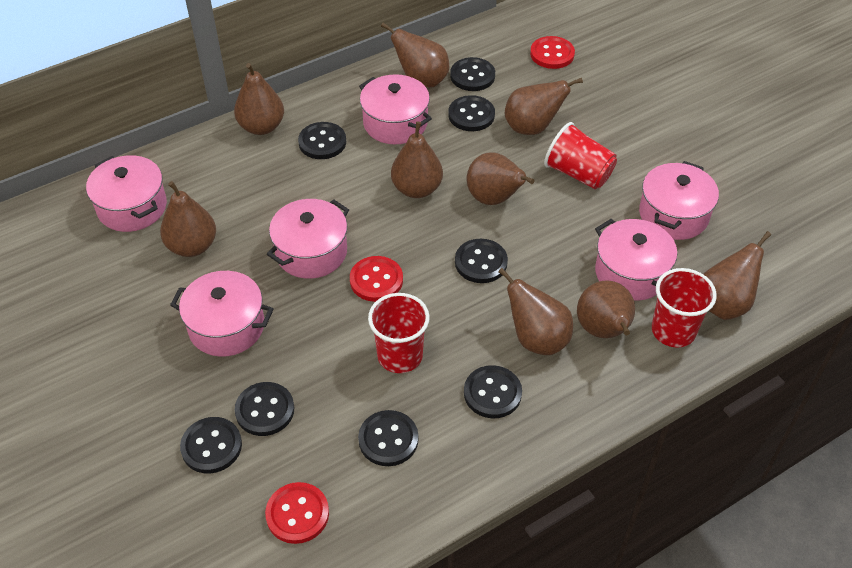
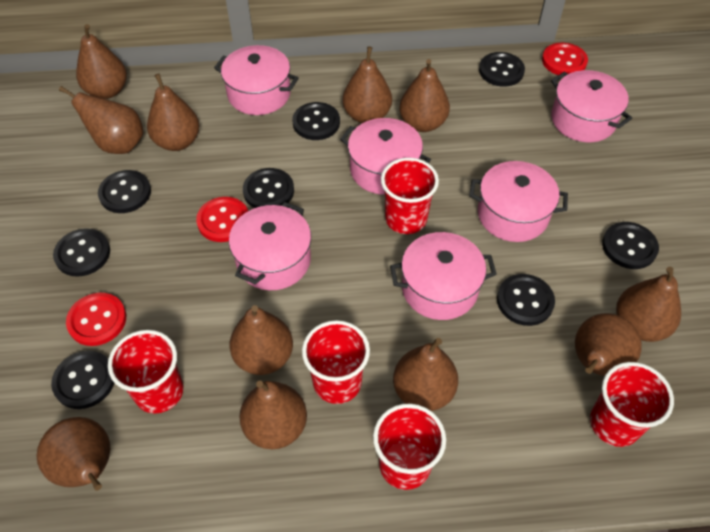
brown pear: 9 -> 11
red cup: 3 -> 5

